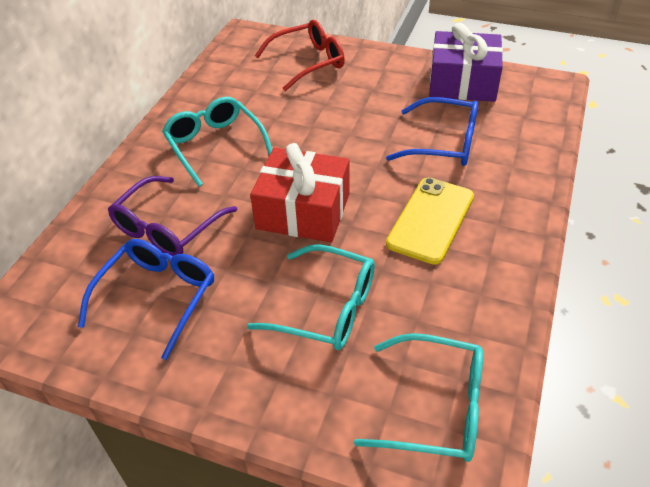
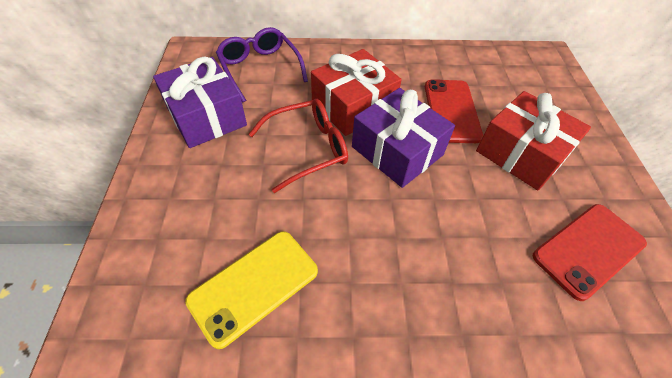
blue glasses: 2 -> 0
purple gift: 1 -> 2
red gift: 1 -> 2
red phone: 0 -> 2
turquoise glasses: 3 -> 0

